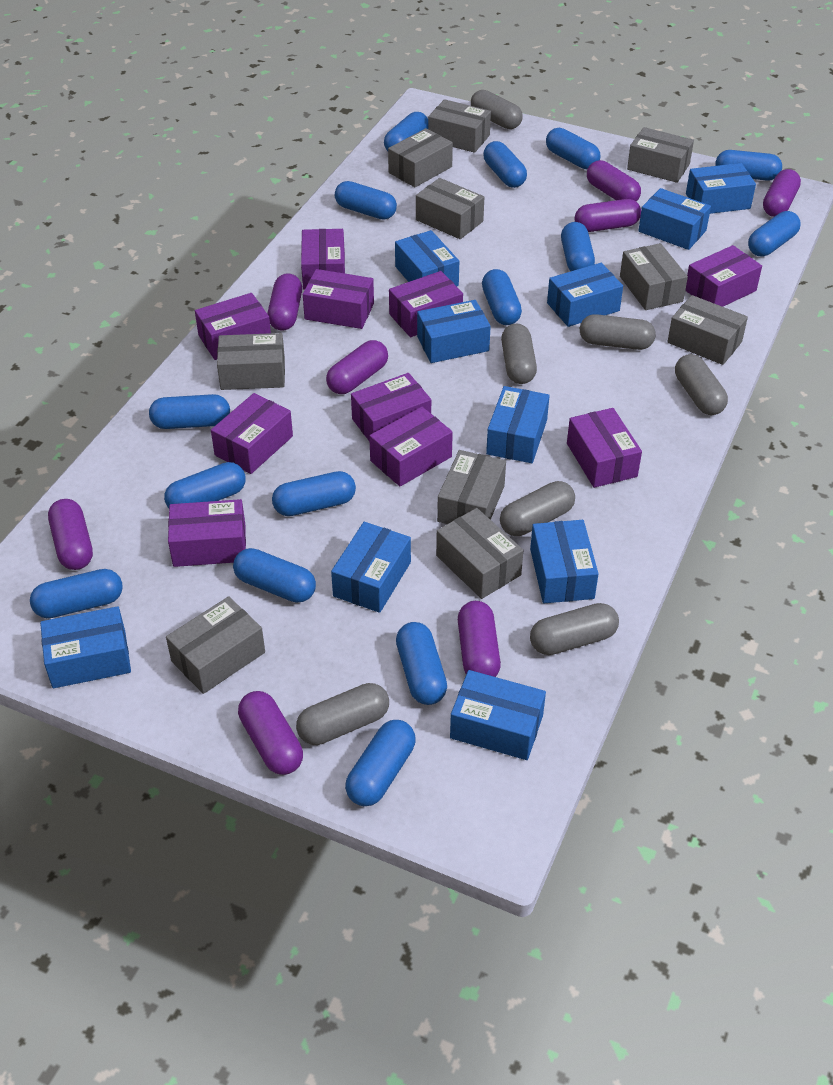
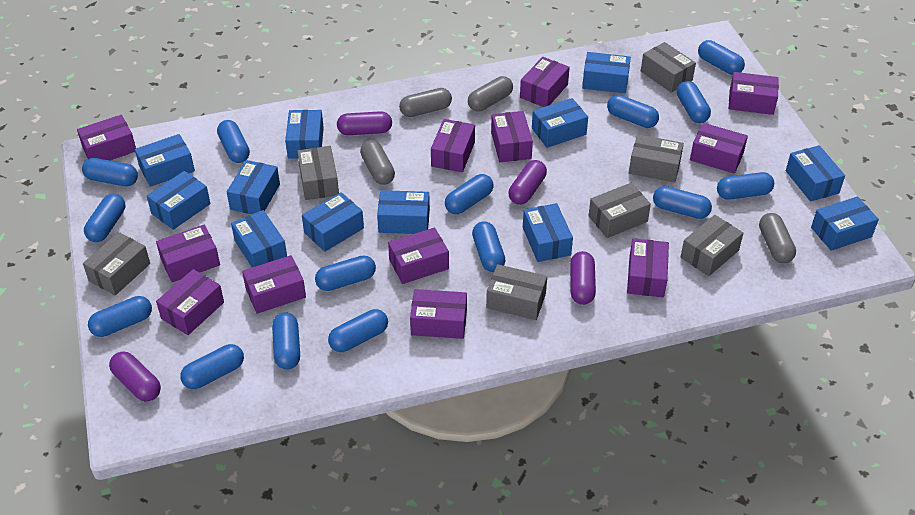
blue box: 10 -> 12
grey box: 10 -> 7
grey capsule: 7 -> 4
purple box: 10 -> 12
purple capsule: 8 -> 4

